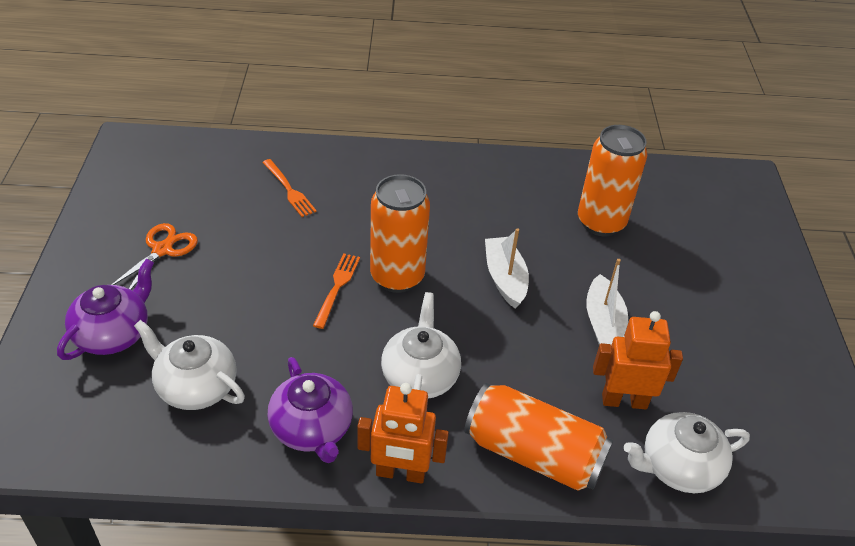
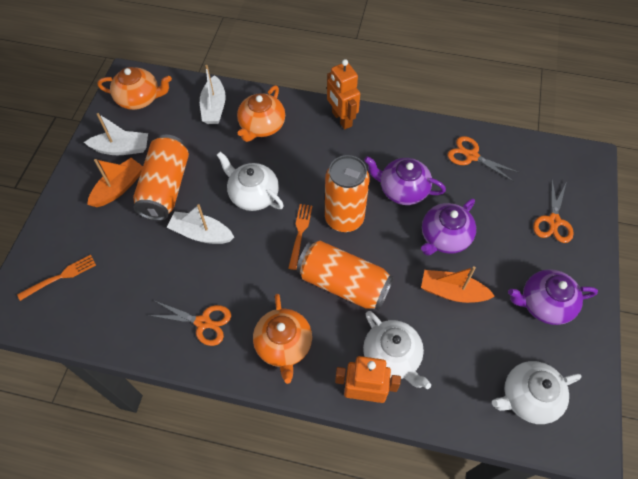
orange boat: 0 -> 2
orange scissors: 1 -> 3
orange teapot: 0 -> 3
purple teapot: 2 -> 3
white boat: 2 -> 3

